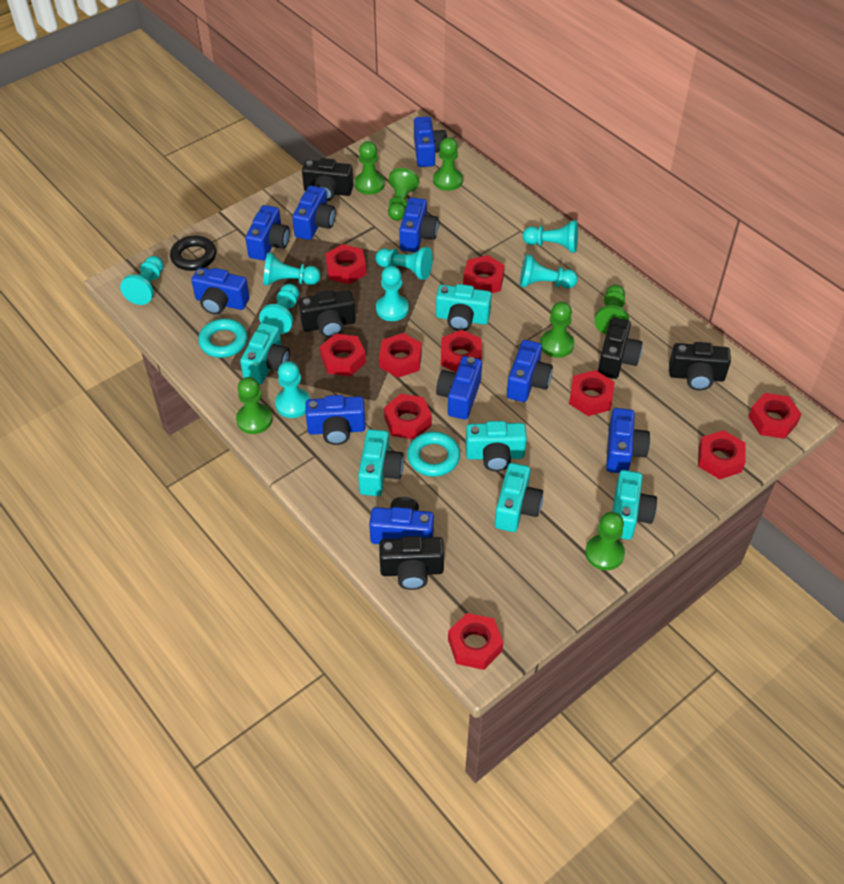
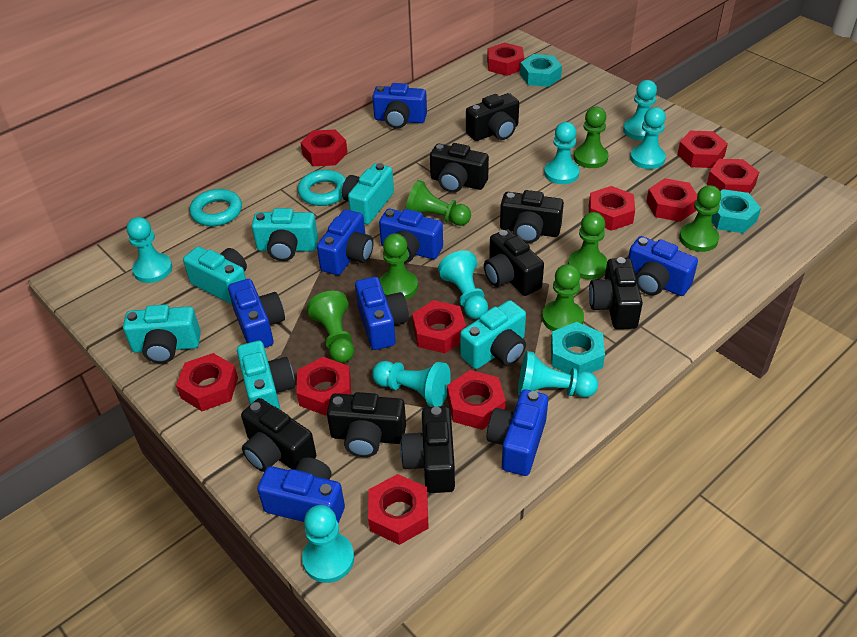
black camera: 5 -> 8
black ring: 1 -> 0
blue camera: 10 -> 8
red nut: 10 -> 11
turquoise nut: 0 -> 3

